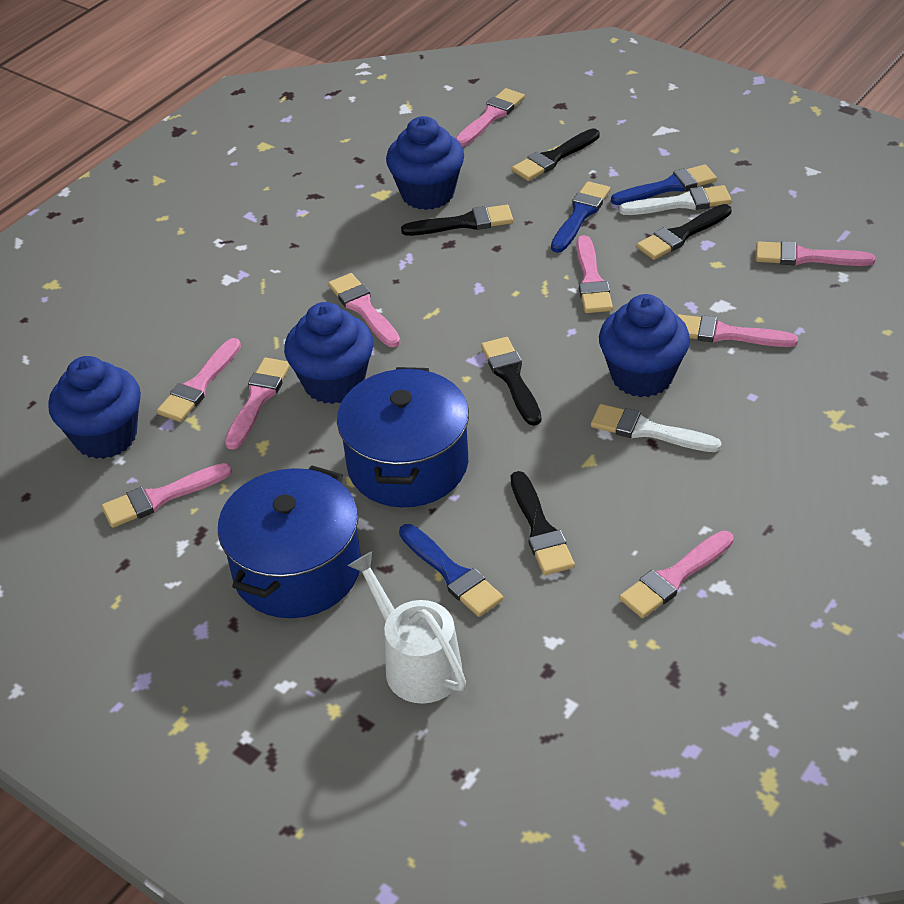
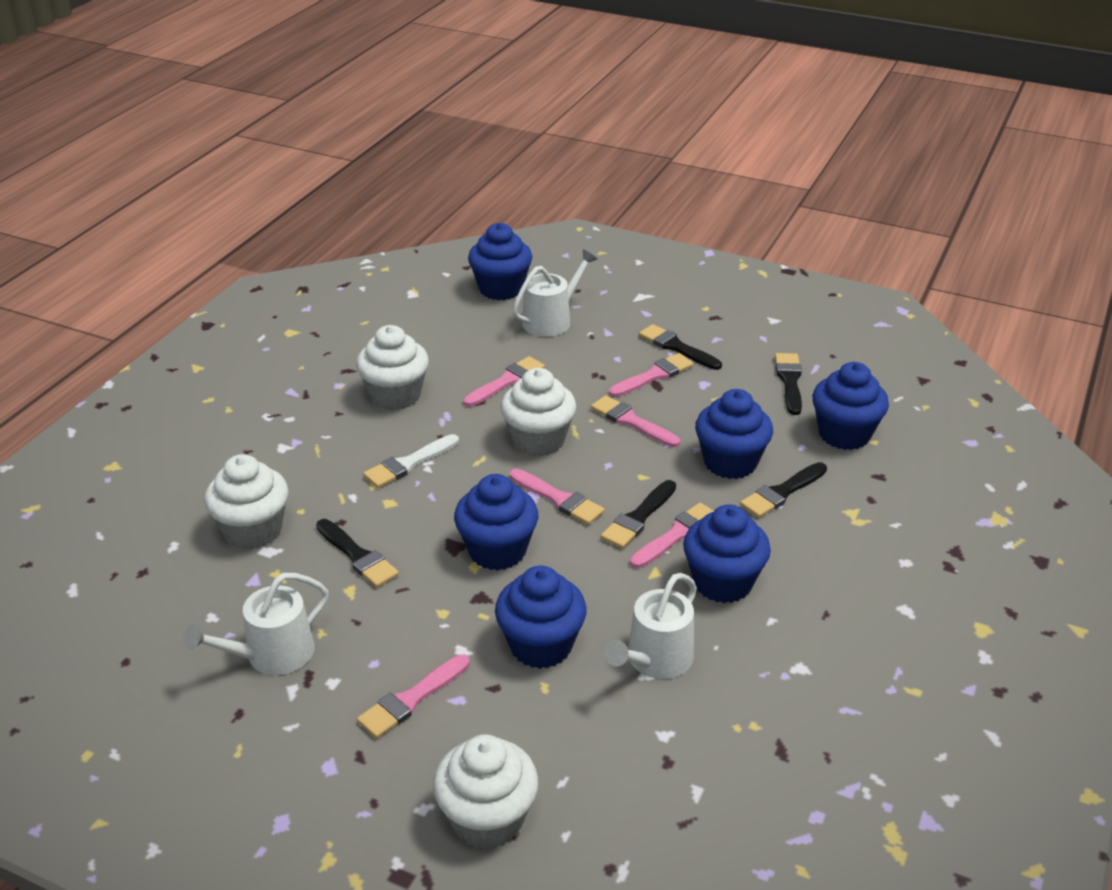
blue brush: 3 -> 0
blue cupcake: 4 -> 6
blue pot: 2 -> 0
pink brush: 9 -> 6
white brush: 2 -> 1
white cupcake: 0 -> 4
white watering can: 1 -> 3

